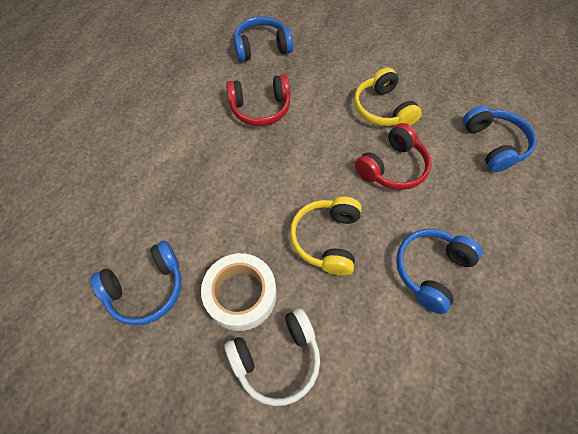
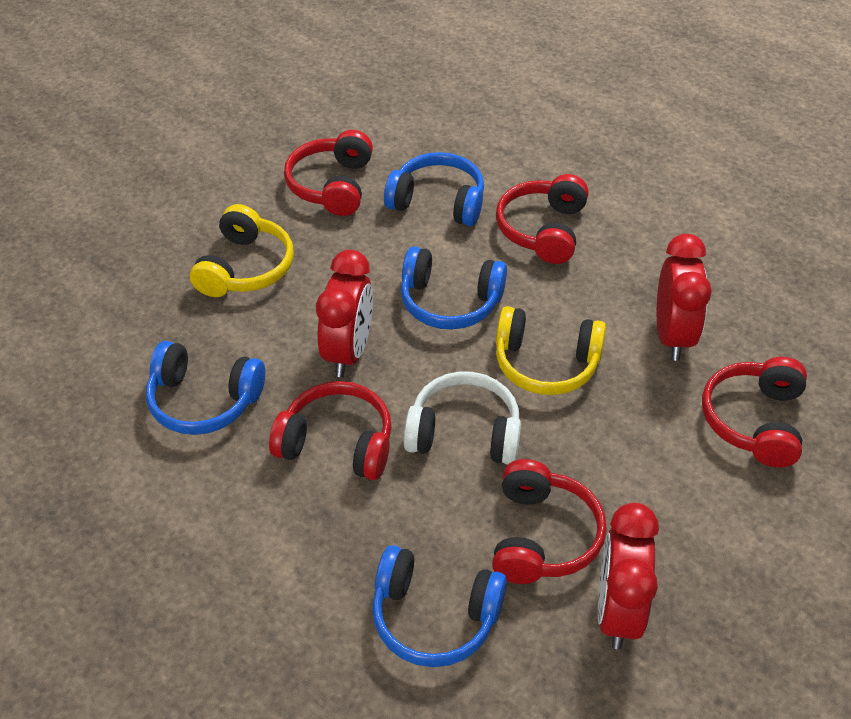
red clock: 0 -> 3
red headphones: 2 -> 5
white tape: 1 -> 0

